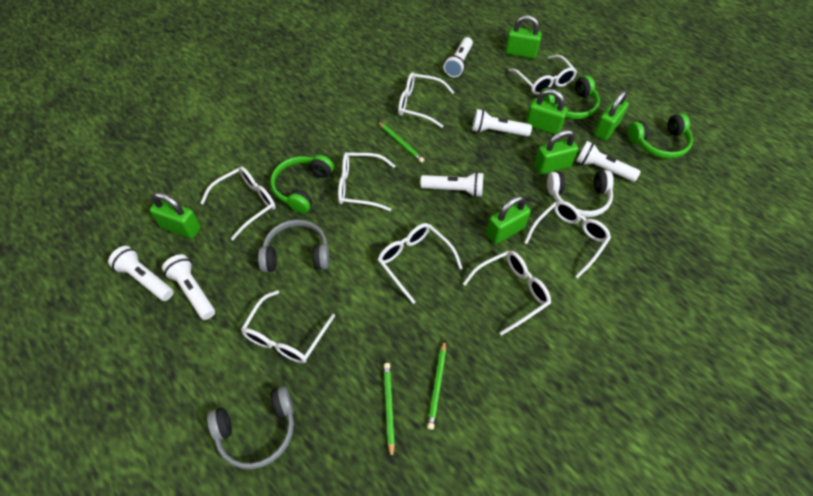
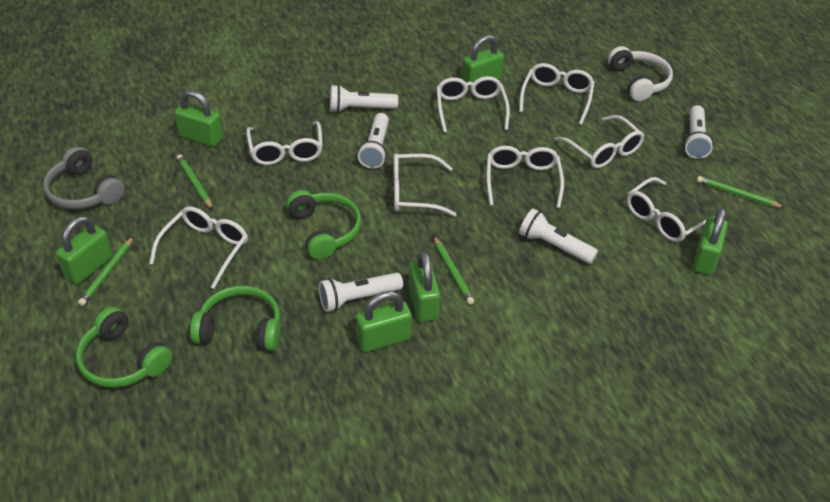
green pencil: 3 -> 4
grey headphones: 2 -> 1
white flashlight: 6 -> 5

